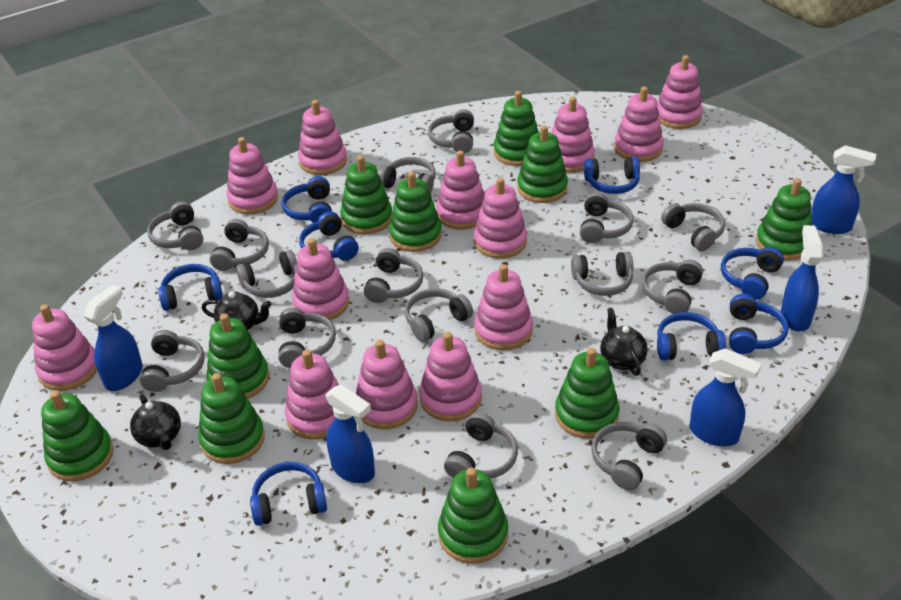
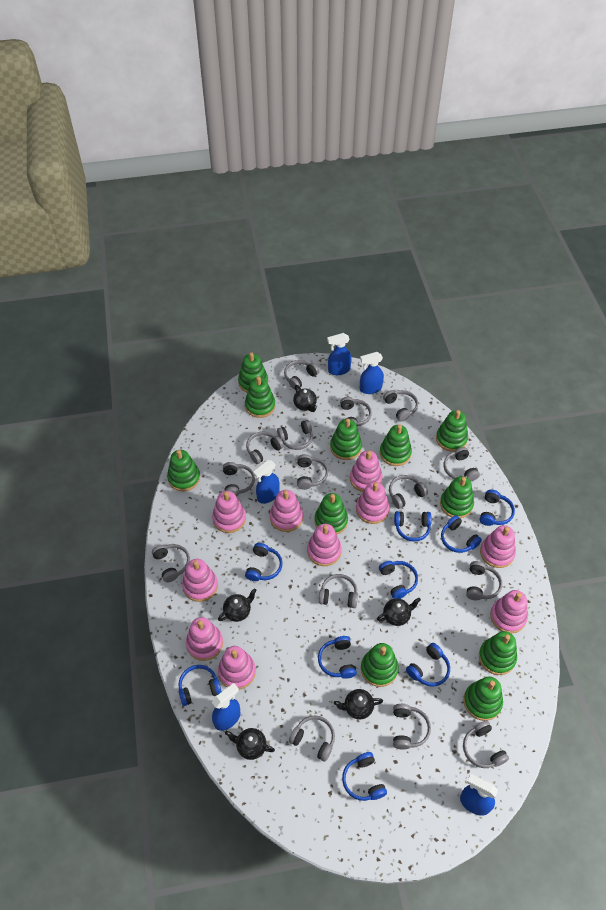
black teapot: 3 -> 5
blue headphones: 8 -> 9
green stacking toy: 10 -> 11
pink stacking toy: 13 -> 10

